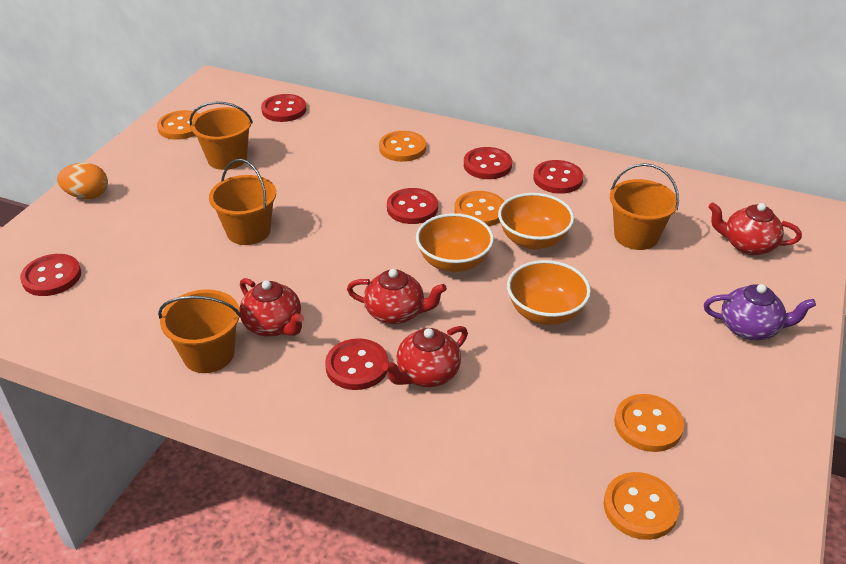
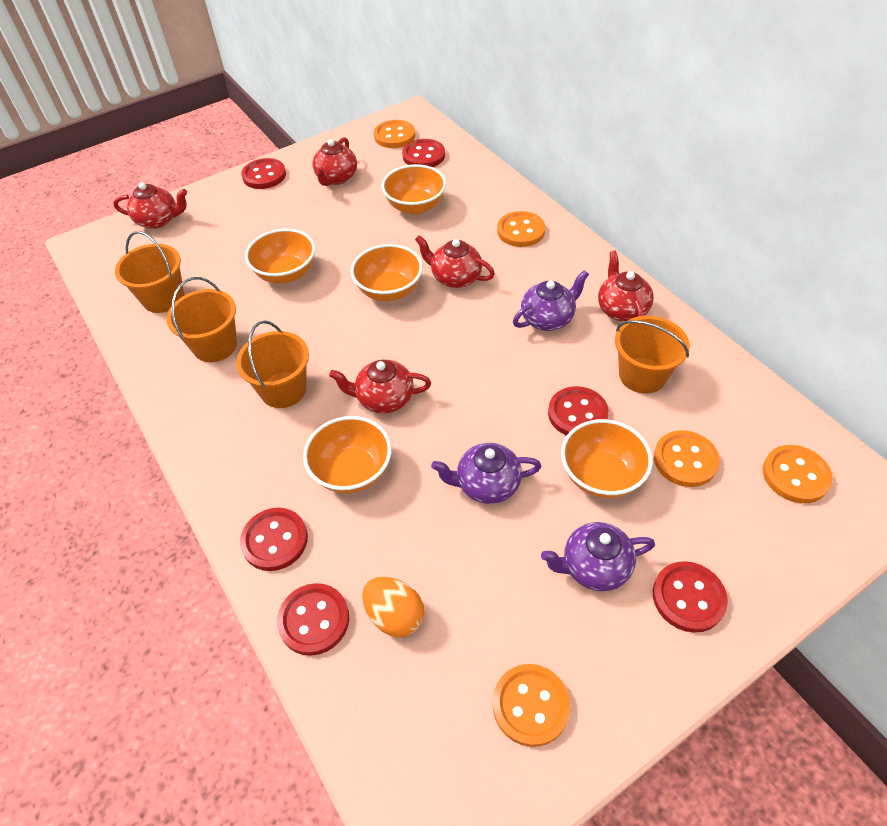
orange bowl: 3 -> 5
purple teapot: 1 -> 3
red teapot: 4 -> 5

